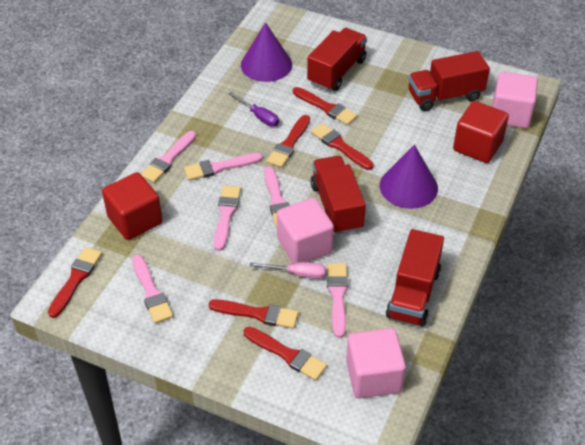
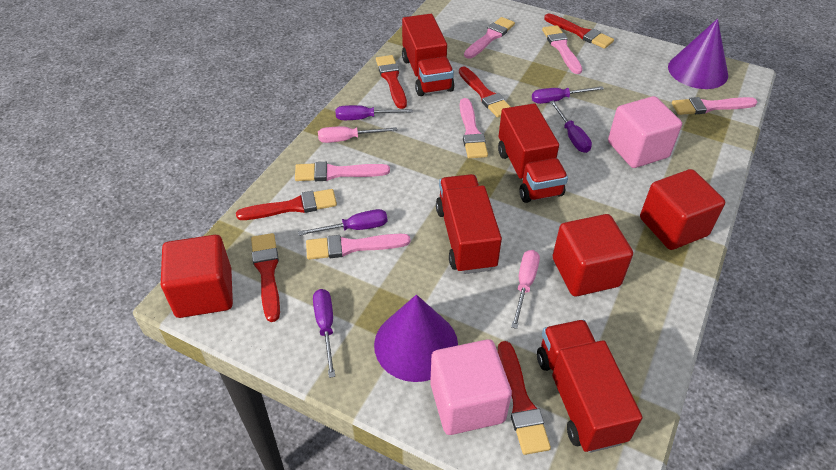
pink cube: 3 -> 2
pink screwdriver: 1 -> 2
purple screwdriver: 1 -> 5
red cube: 2 -> 3

